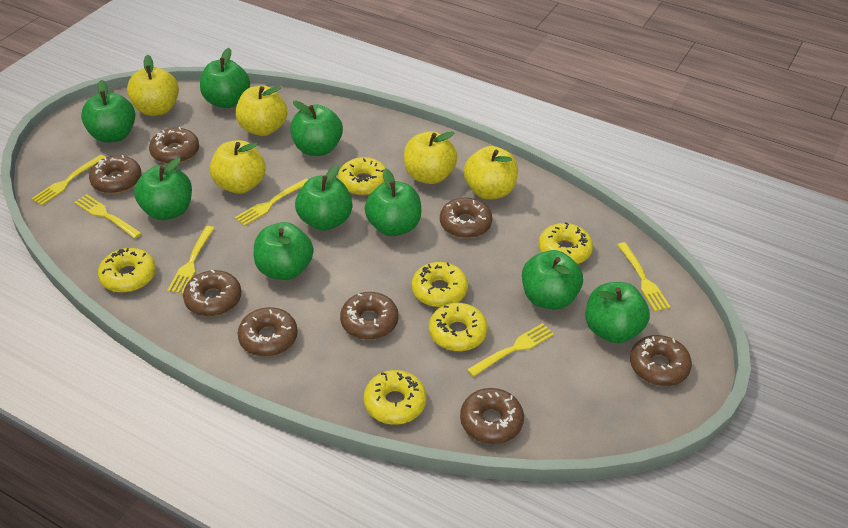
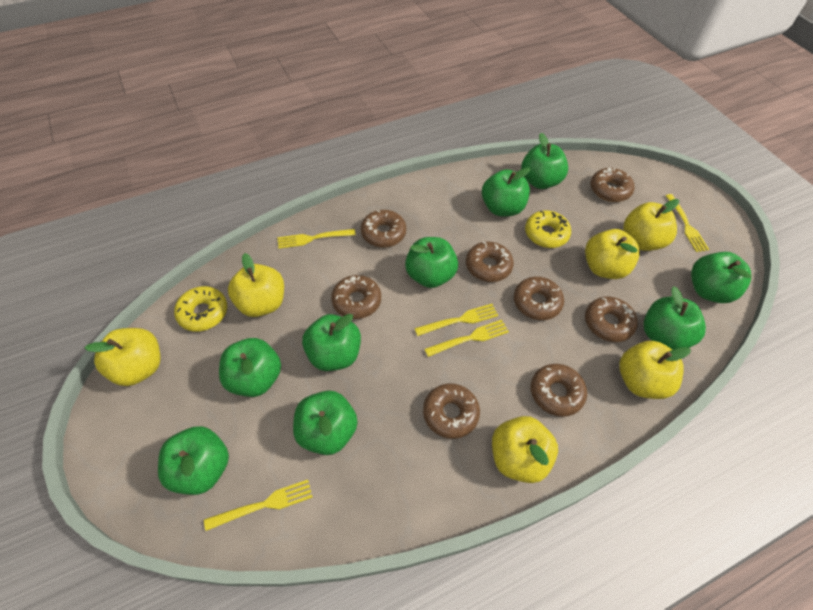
yellow apple: 5 -> 6
yellow donut: 6 -> 2
yellow fork: 6 -> 5

